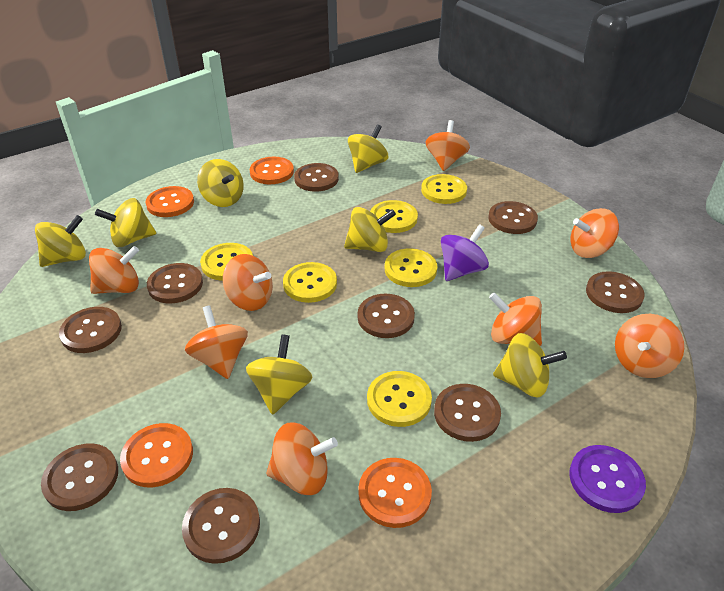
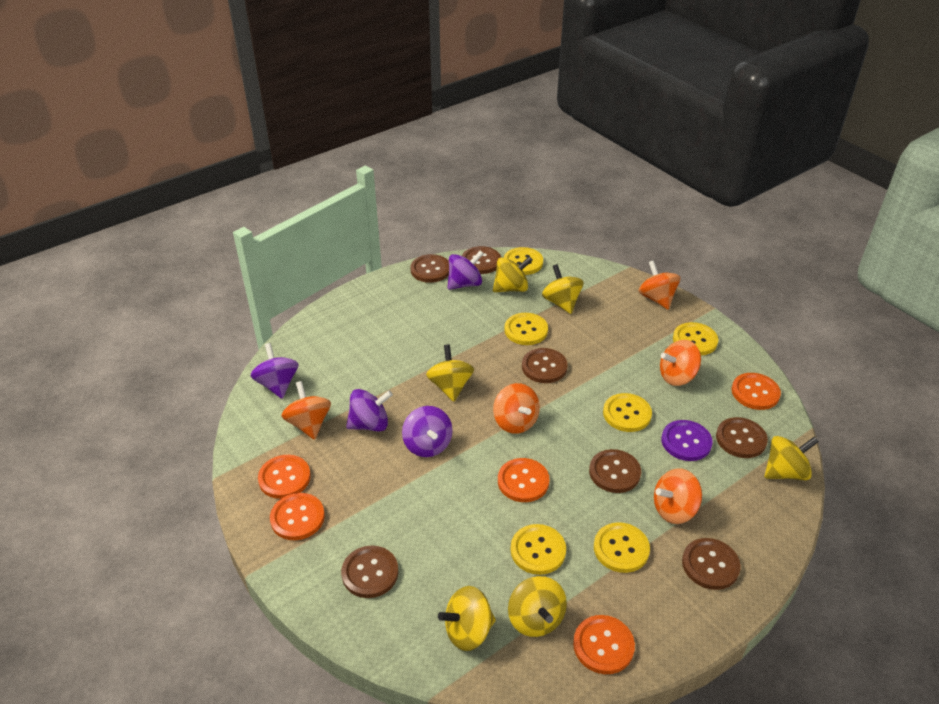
brown button: 9 -> 7
orange button: 4 -> 5
orange spinning top: 8 -> 5
purple spinning top: 1 -> 4
yellow spinning top: 7 -> 6

